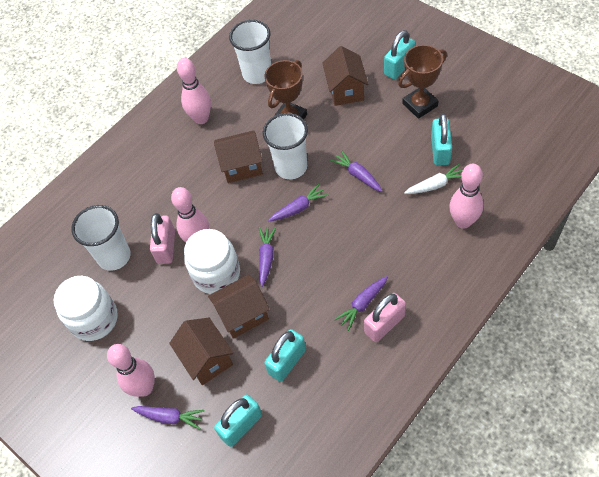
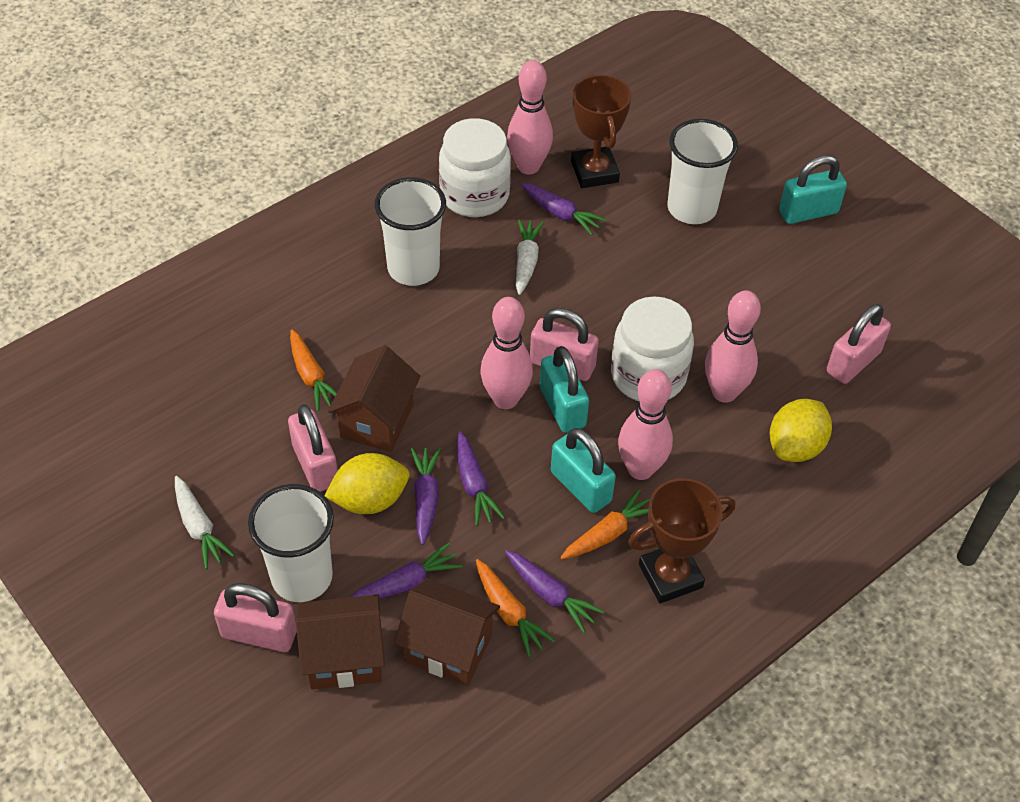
brown house: 4 -> 3
orange carrot: 0 -> 3
pink padlock: 2 -> 4
turquoise padlock: 4 -> 3
white carrot: 1 -> 2
yellow lemon: 0 -> 2

